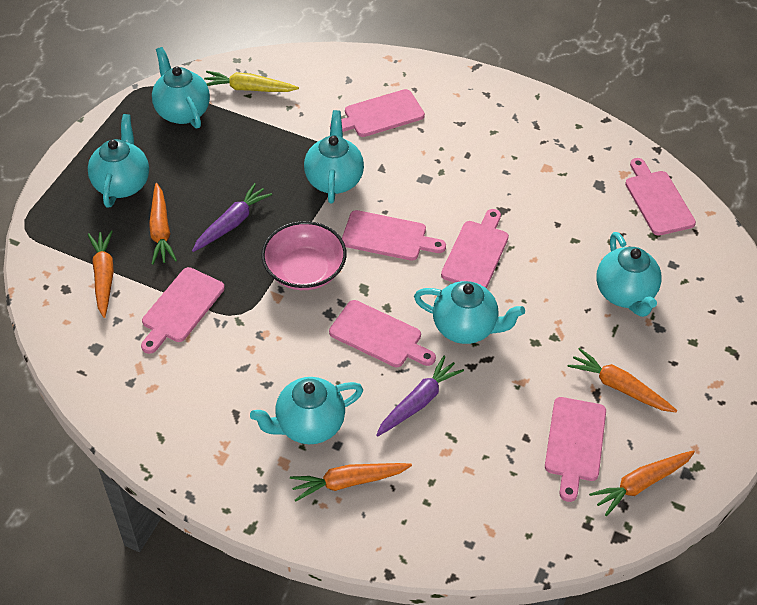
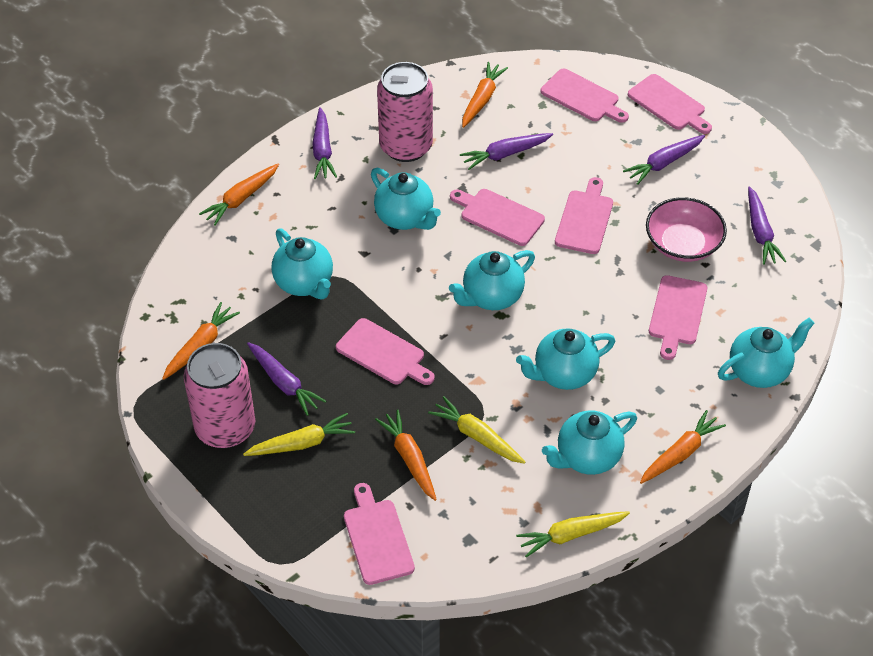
pink can: 0 -> 2
purple carrot: 2 -> 5
yellow carrot: 1 -> 3

